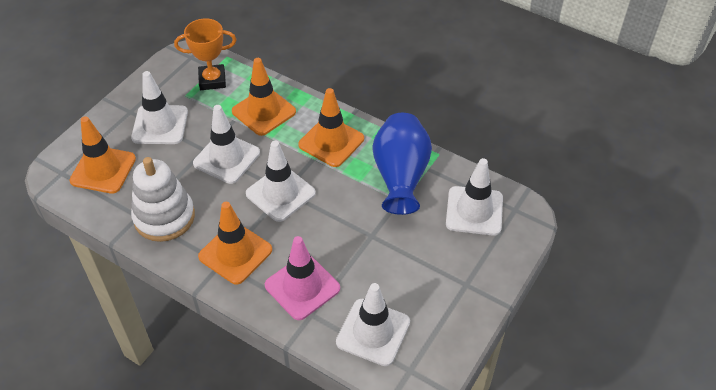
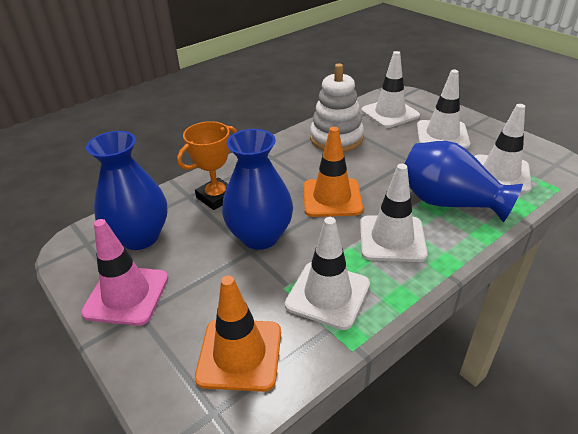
blue vase: 1 -> 3
orange traffic cone: 4 -> 2

